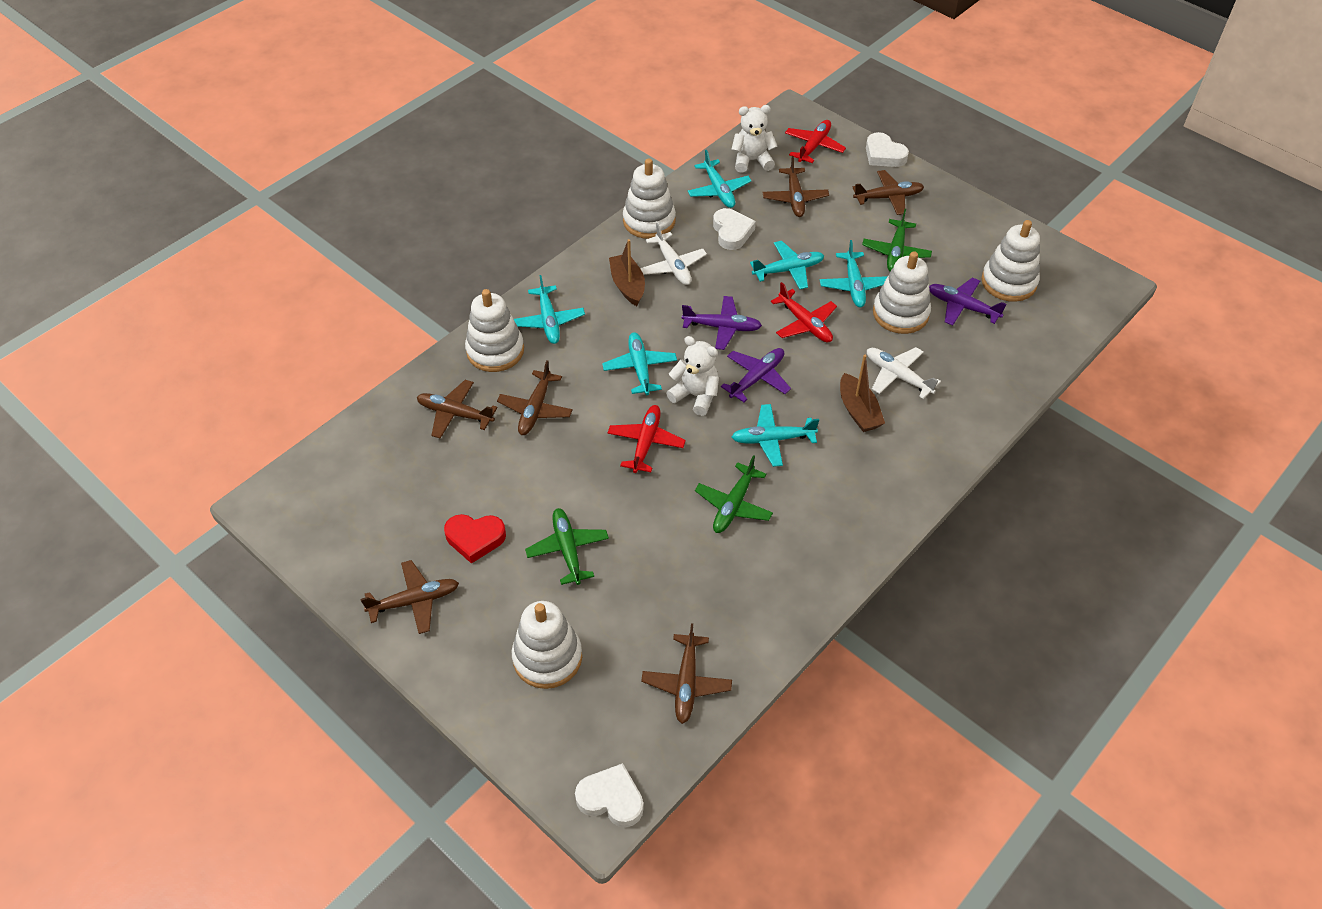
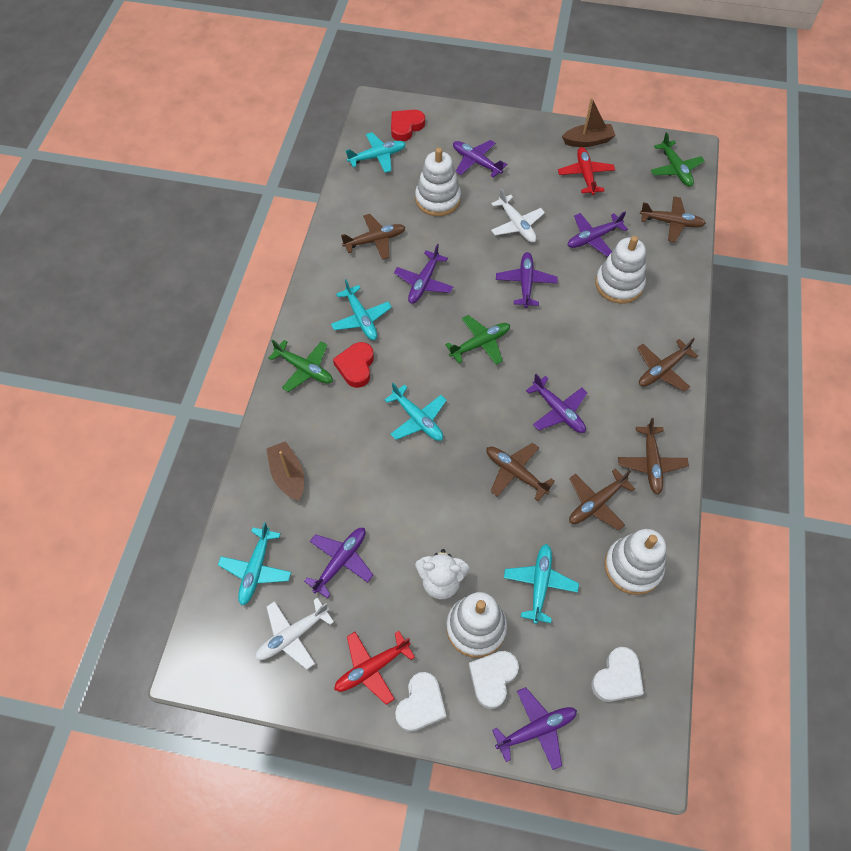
purple plane: 3 -> 7
red heart: 1 -> 2
red plane: 3 -> 2
turquoise plane: 6 -> 5
white stacking toy: 5 -> 4
white teddy bear: 2 -> 1

